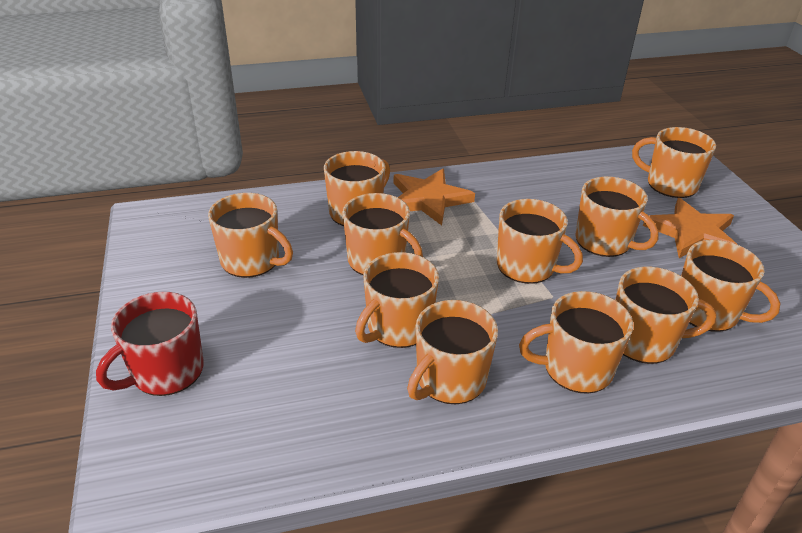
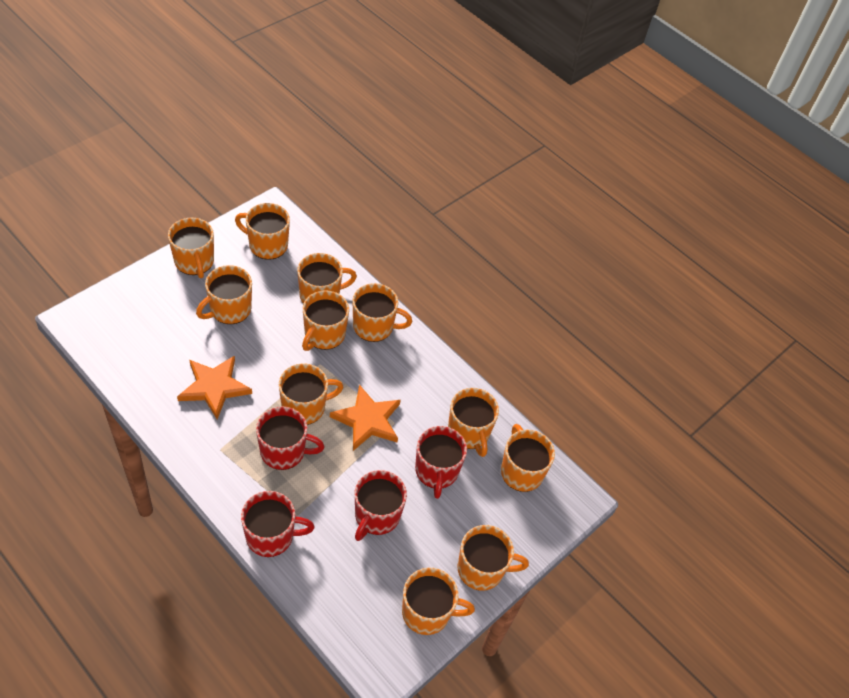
red mug: 1 -> 4

